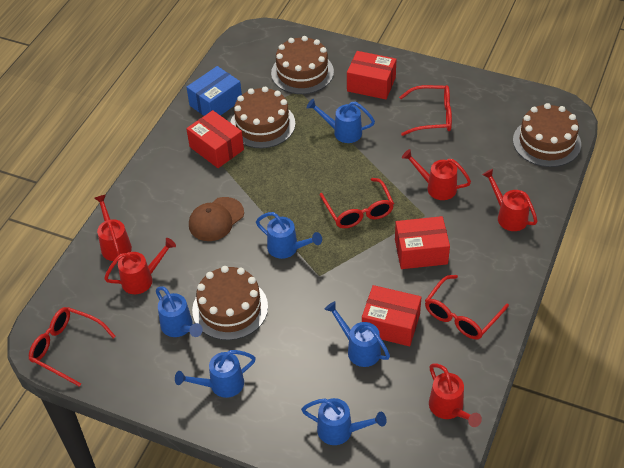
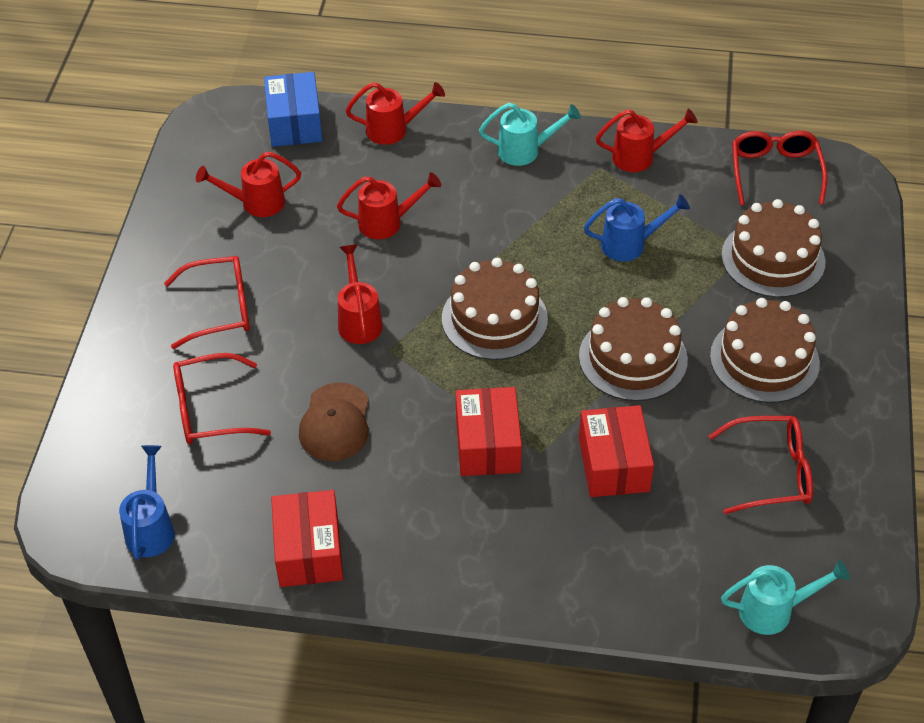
blue watering can: 6 -> 2
red box: 4 -> 3
turquoise watering can: 0 -> 2

